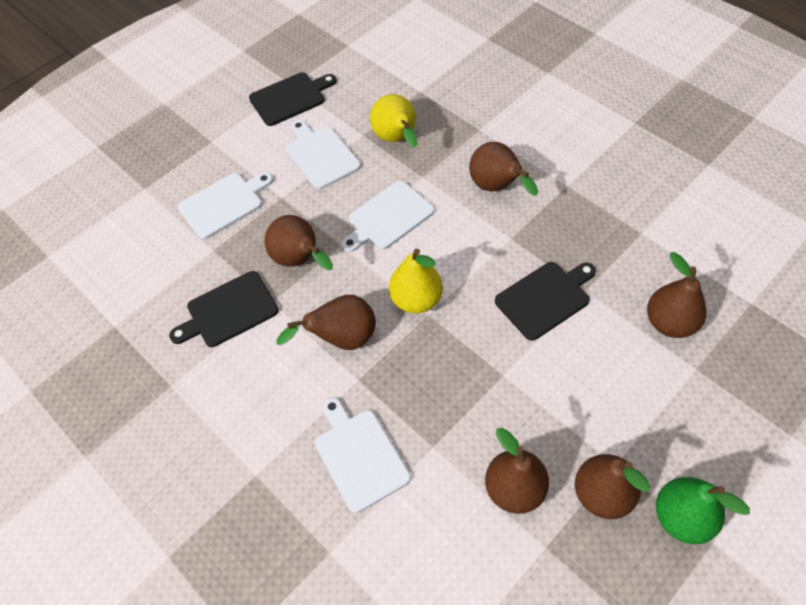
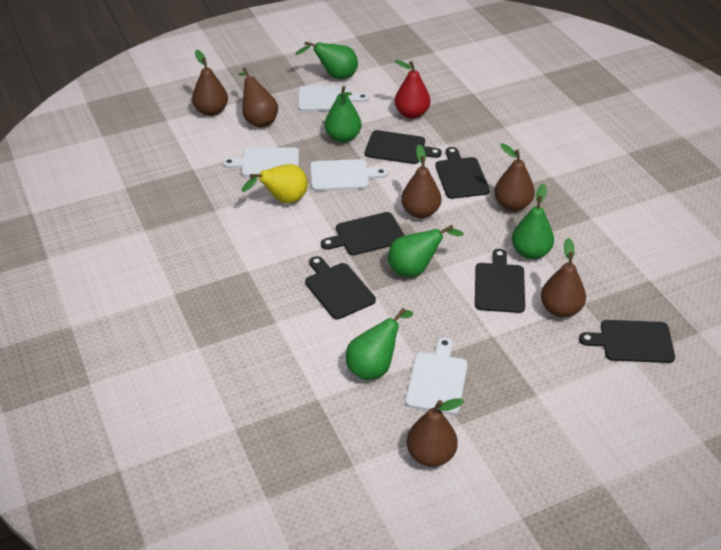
black cutting board: 3 -> 6
green pear: 1 -> 5
red pear: 0 -> 1
yellow pear: 2 -> 1

